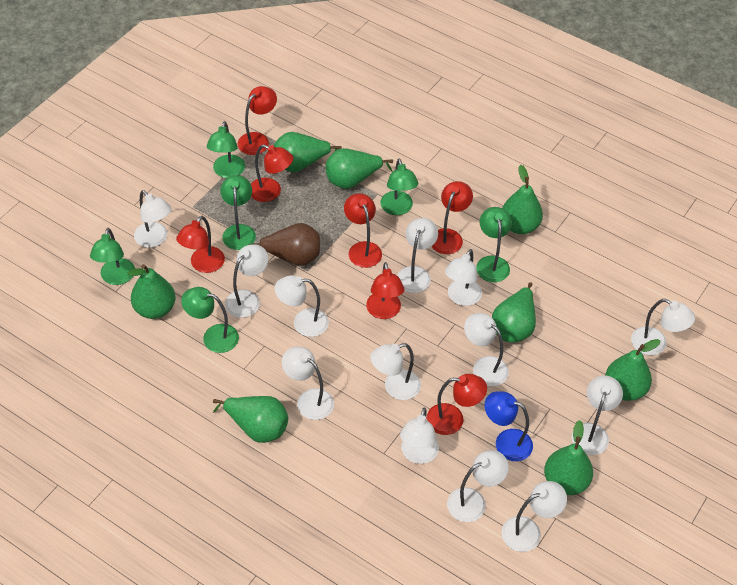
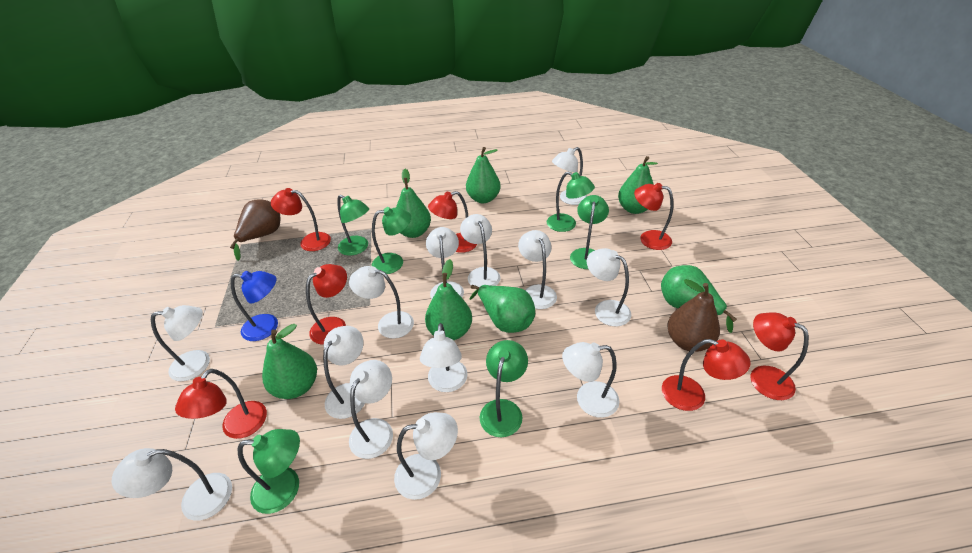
brown pear: 1 -> 2
green pear: 8 -> 7

